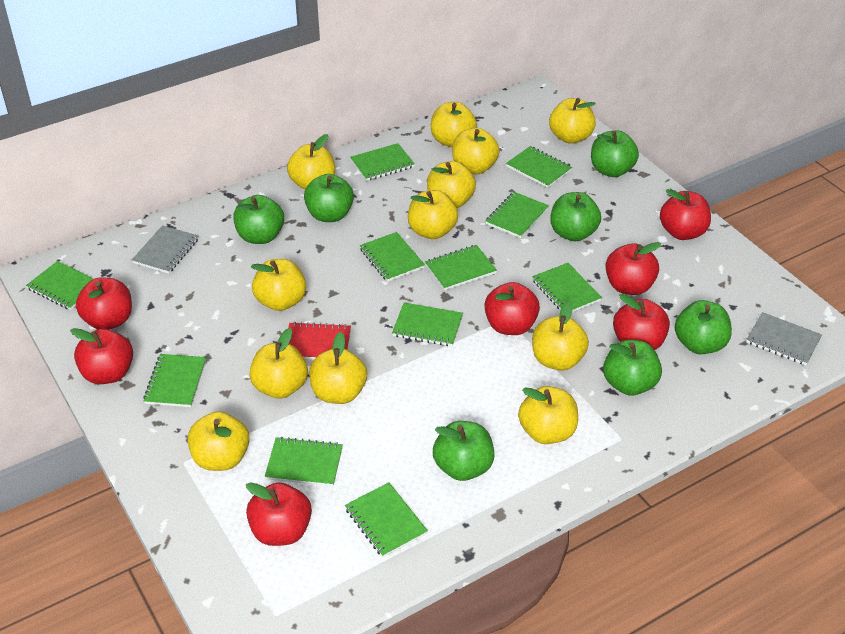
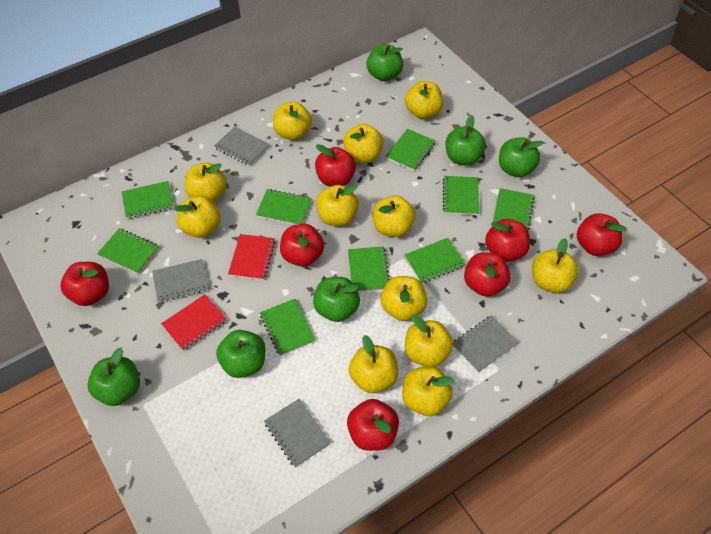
green apple: 7 -> 6
green notebook: 11 -> 9
grey notebook: 2 -> 4
red notebook: 1 -> 2

